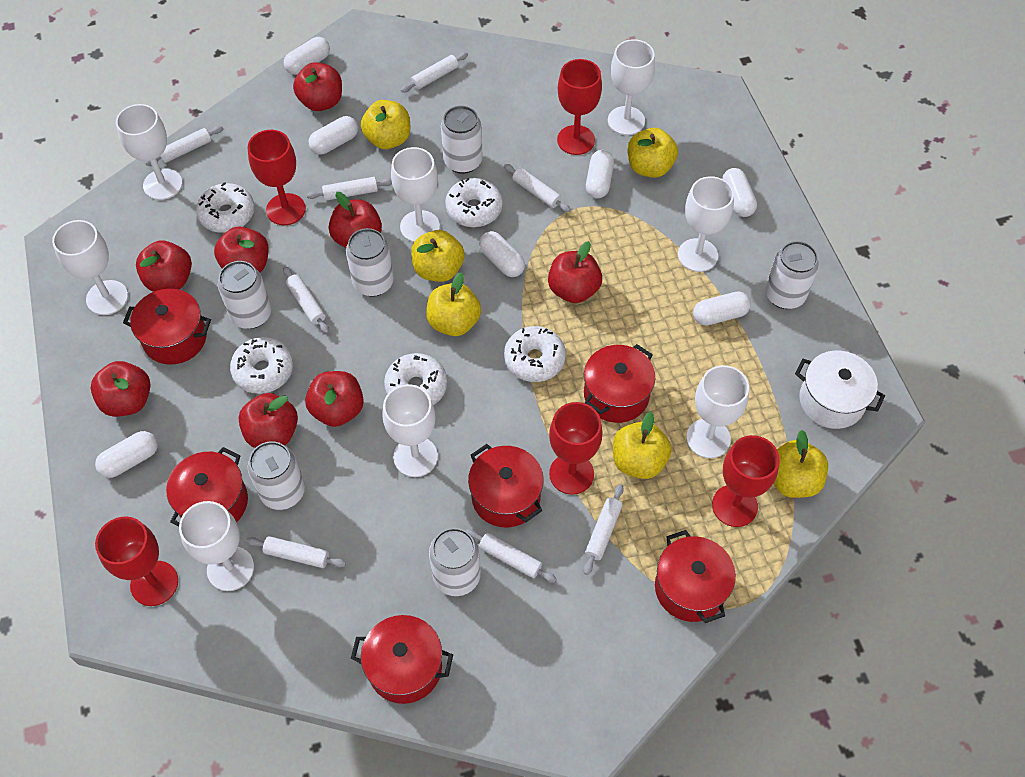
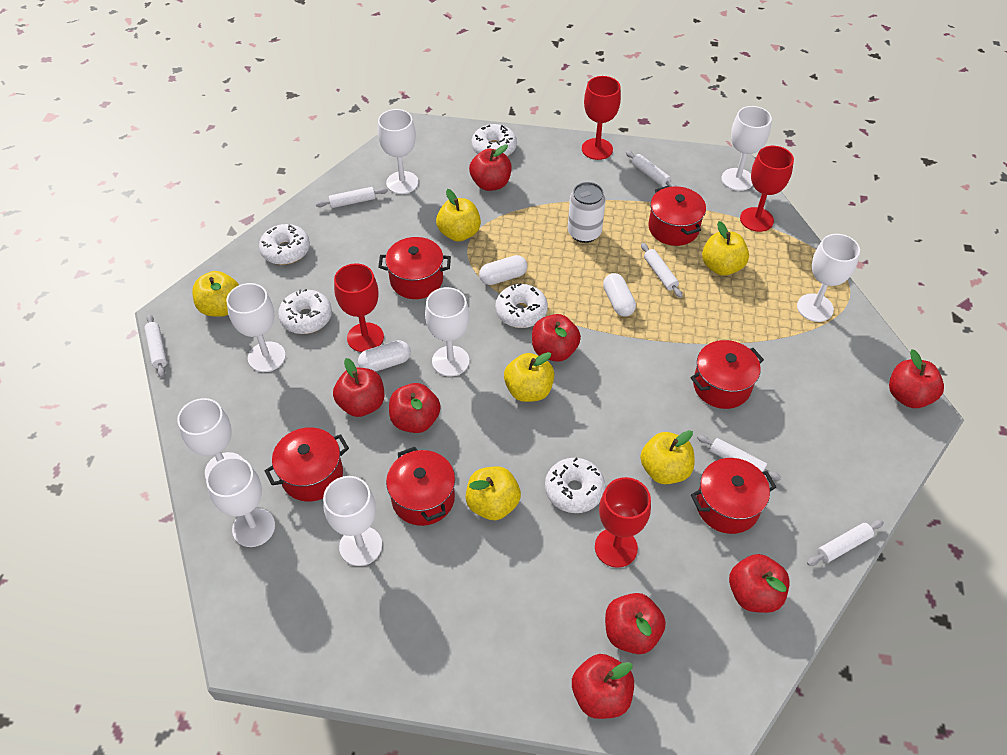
red goblet: 5 -> 4
white can: 6 -> 1
white capsule: 7 -> 3
white pot: 1 -> 0
white rolling pin: 8 -> 6

